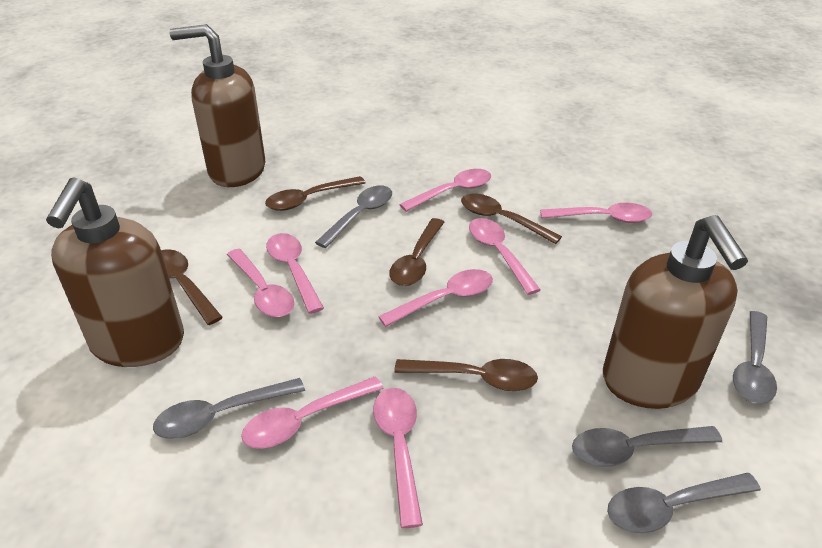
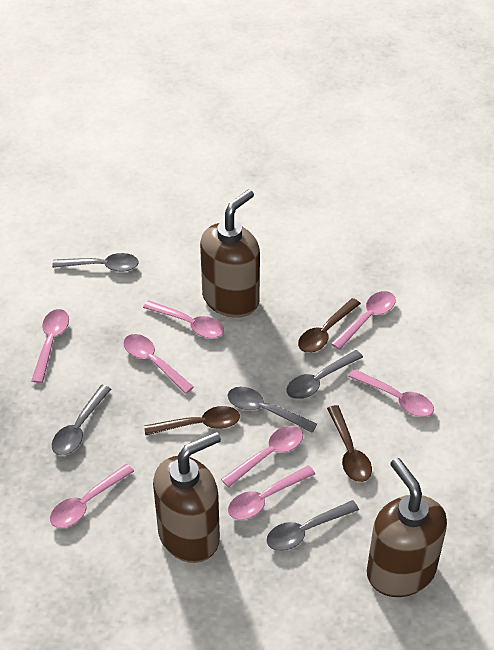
brown spoon: 5 -> 3

